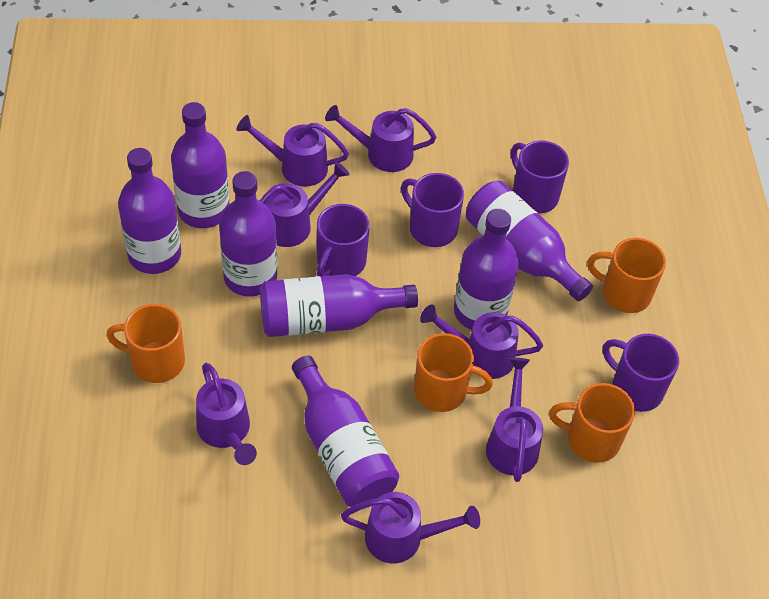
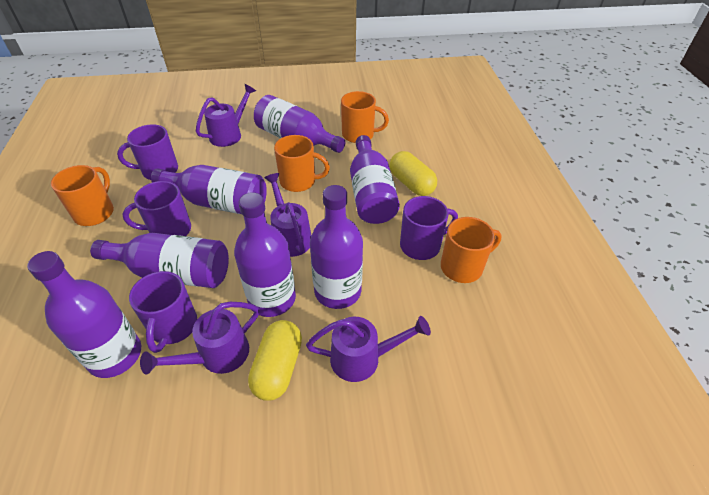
purple watering can: 7 -> 4
yellow capsule: 0 -> 2

